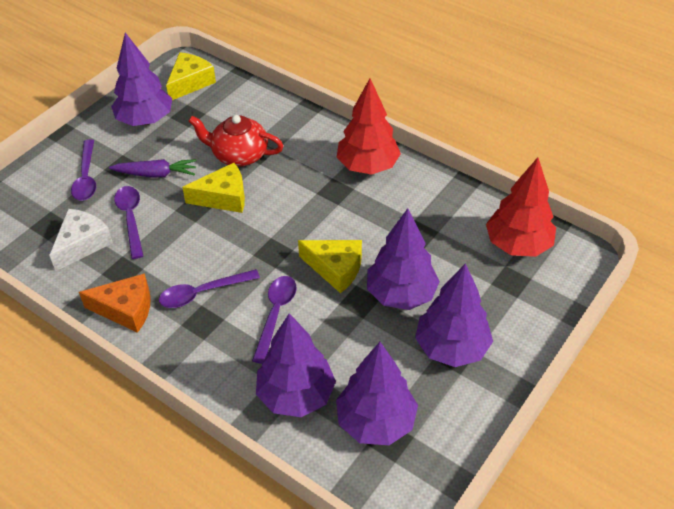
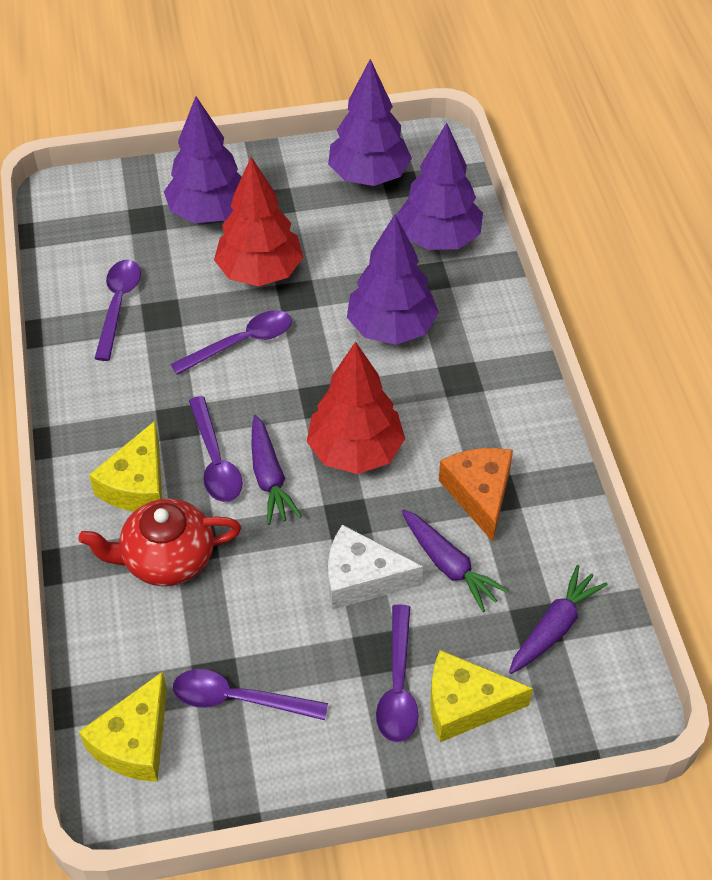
purple carrot: 1 -> 3
purple spoon: 4 -> 5
purple tree: 5 -> 4

